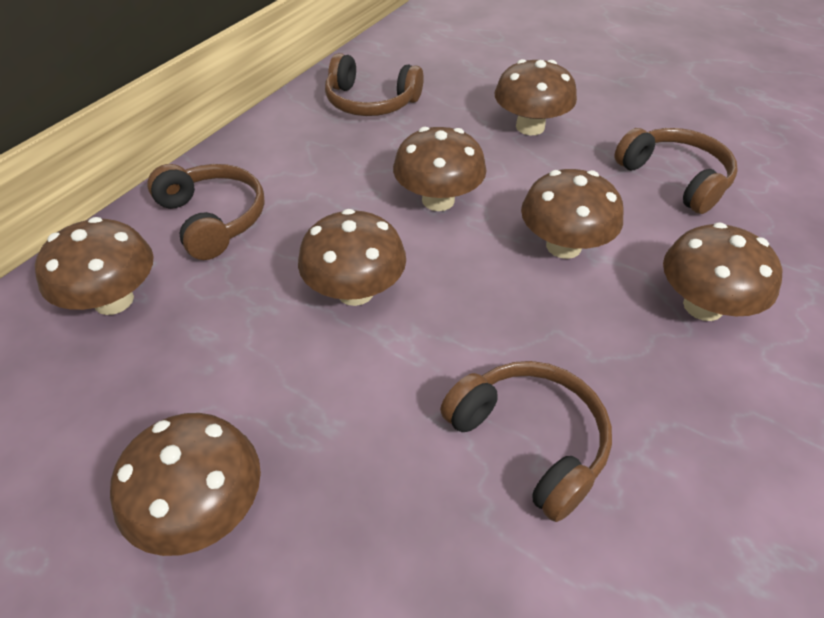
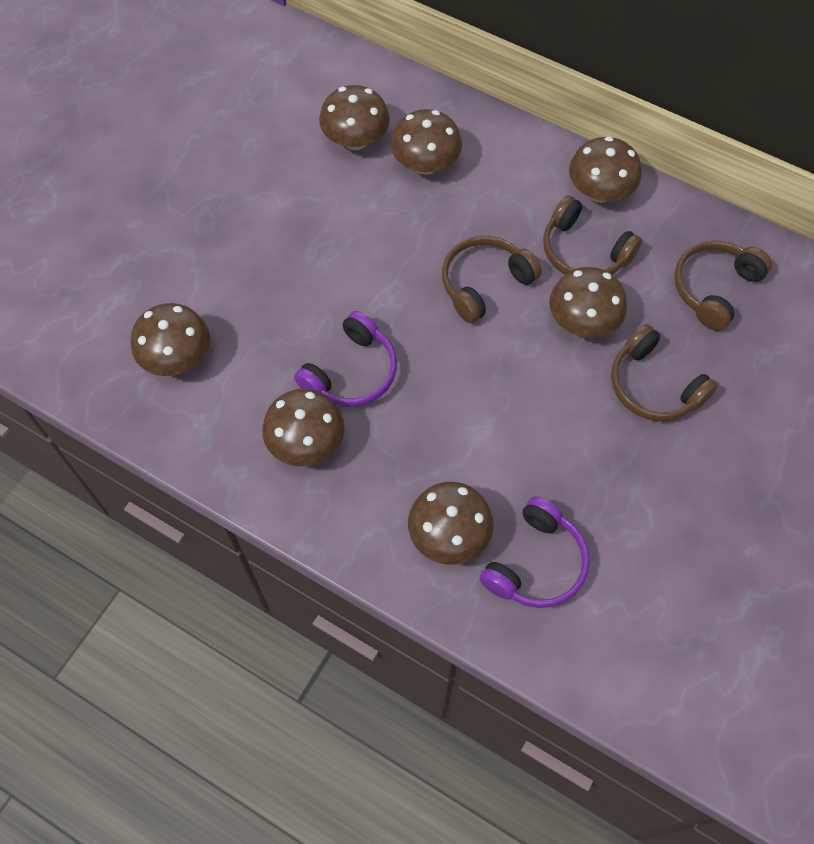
purple headphones: 0 -> 2

